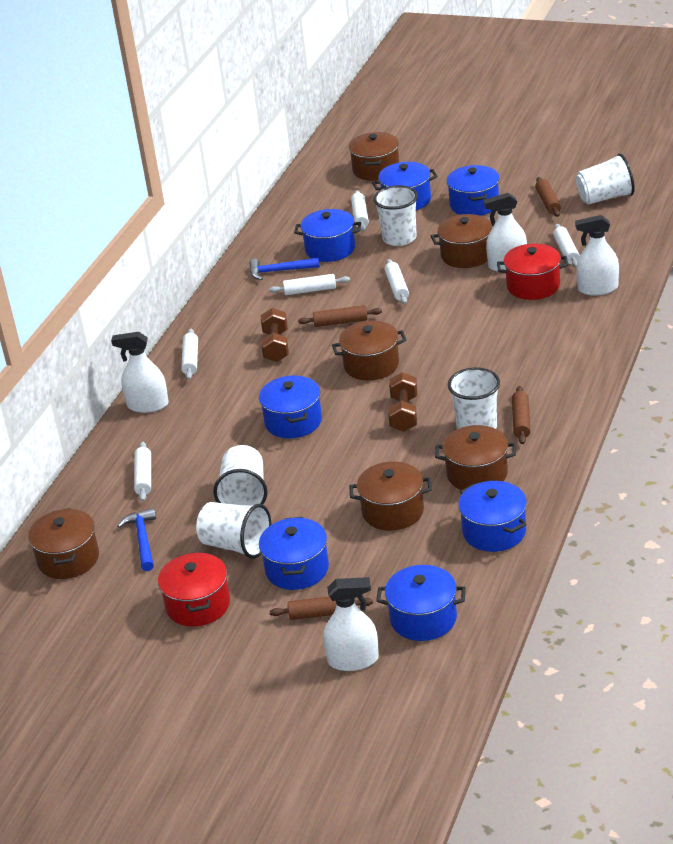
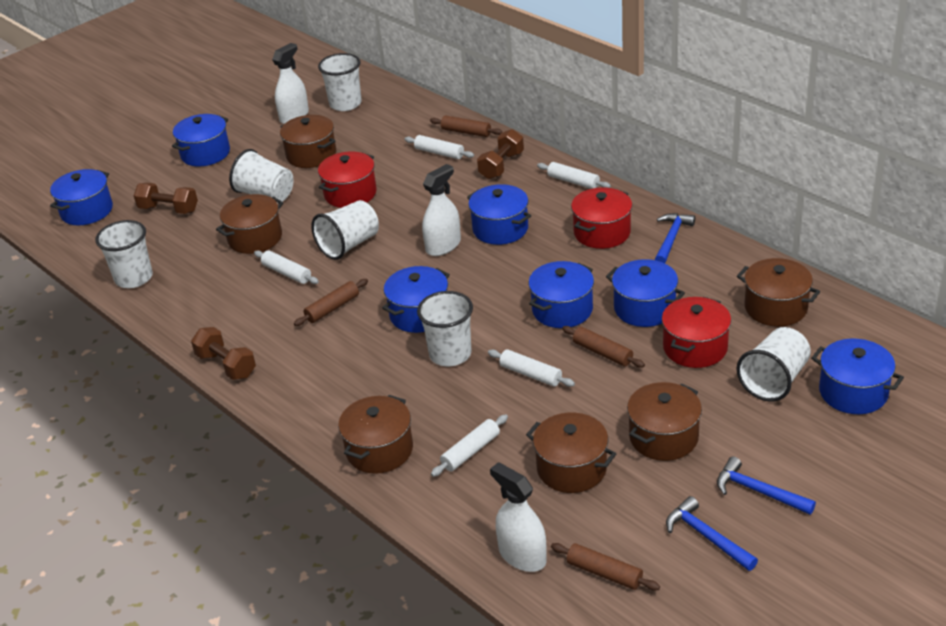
blue hammer: 2 -> 3
brown dumbbell: 2 -> 3
red pot: 2 -> 3
white cup: 5 -> 6
white rolling pin: 6 -> 5
white spray bottle: 4 -> 3

